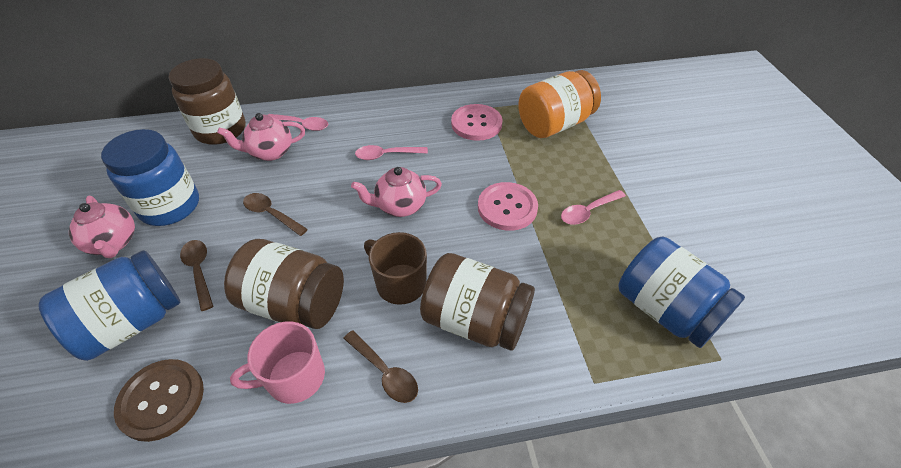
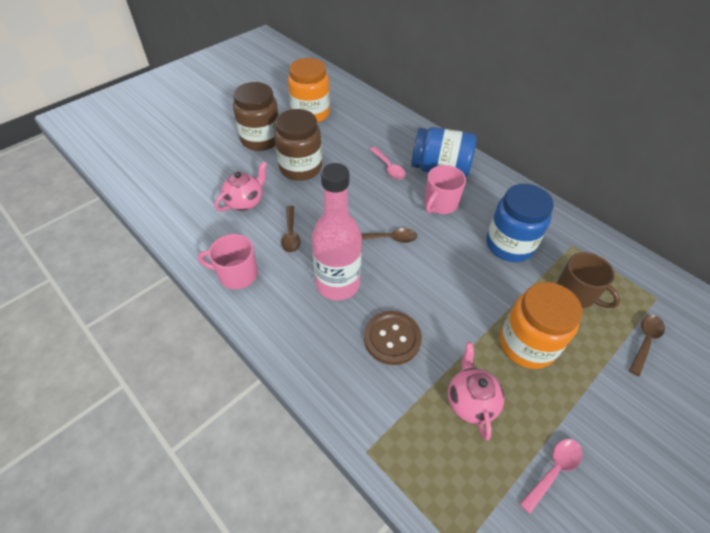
blue jar: 3 -> 2
brown jar: 3 -> 2
orange jar: 1 -> 2
pink bottle: 0 -> 1
pink button: 2 -> 0
pink mug: 1 -> 2
pink spoon: 3 -> 2
pink teapot: 3 -> 2

